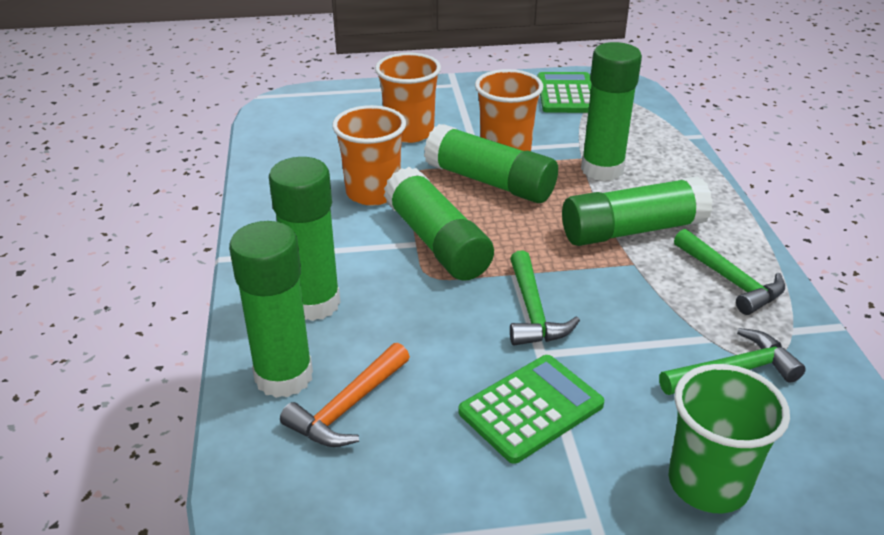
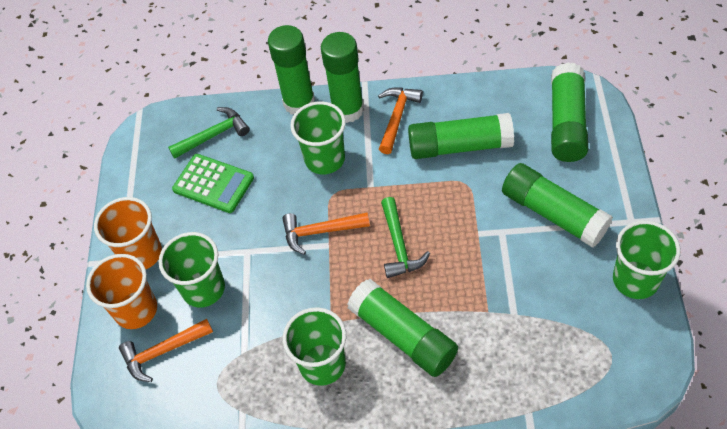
green calculator: 2 -> 1
green cup: 1 -> 4
green hammer: 3 -> 2
orange cup: 3 -> 2
orange hammer: 1 -> 3

